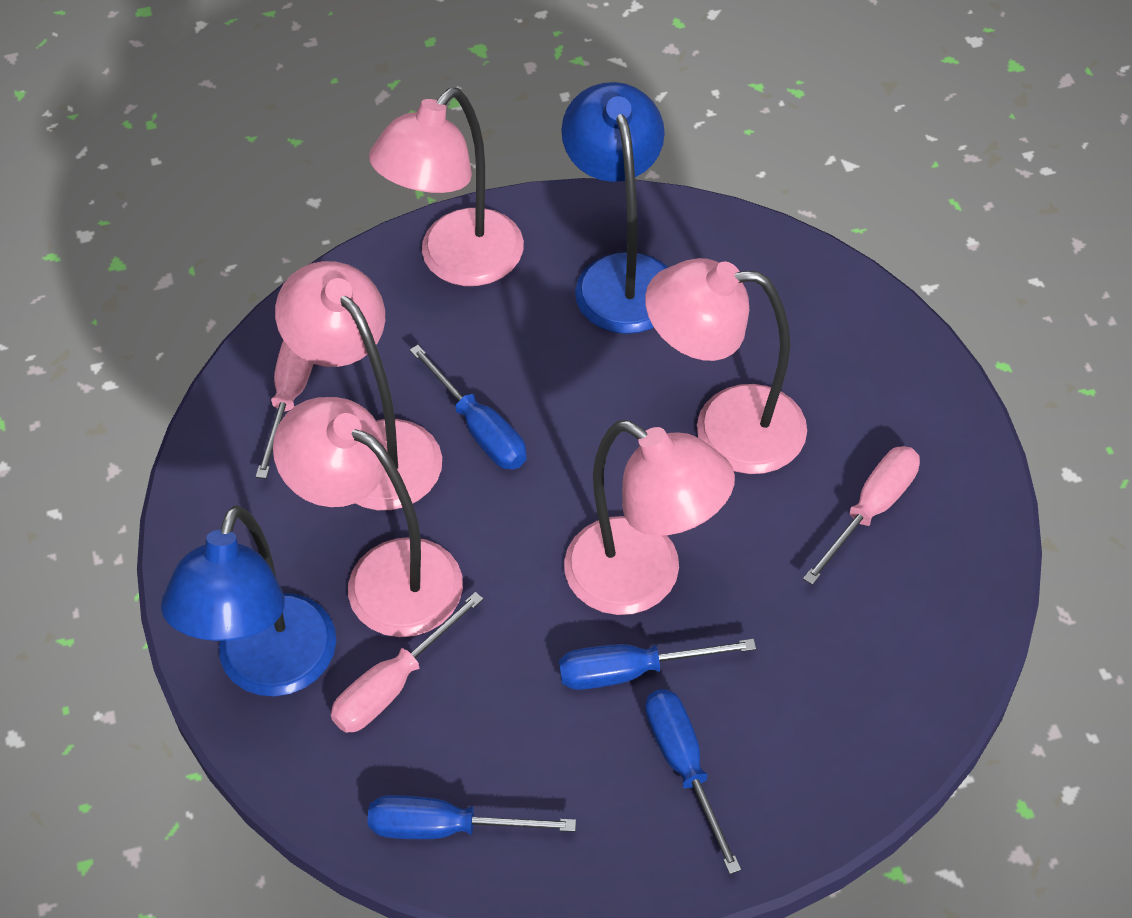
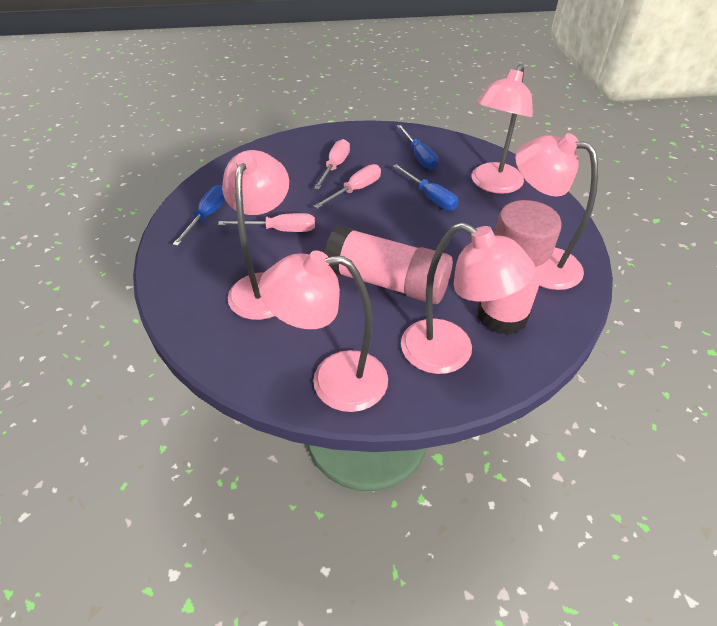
blue lamp: 2 -> 0
blue screwdriver: 4 -> 3
pink glue stick: 0 -> 2

